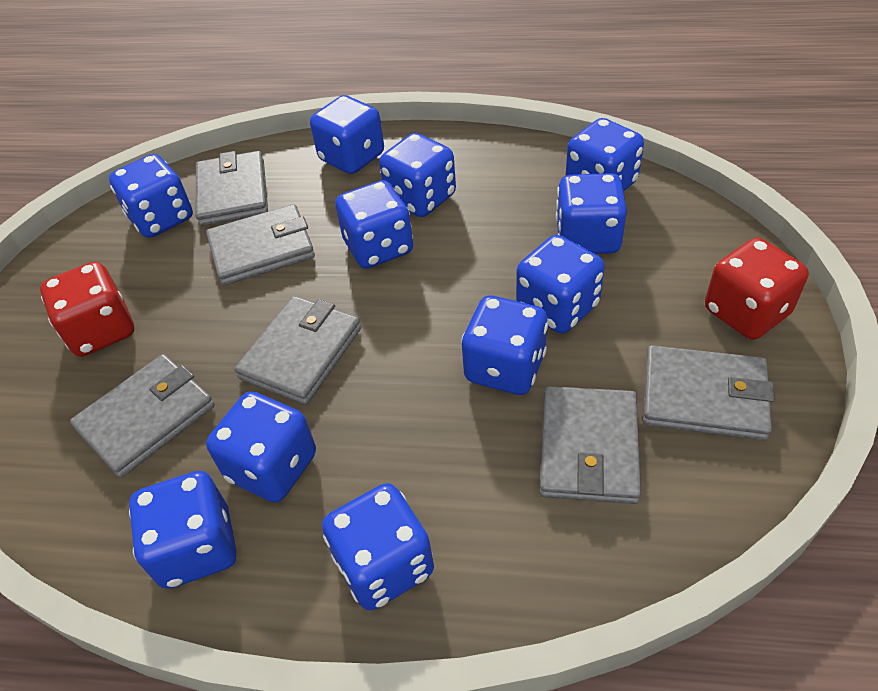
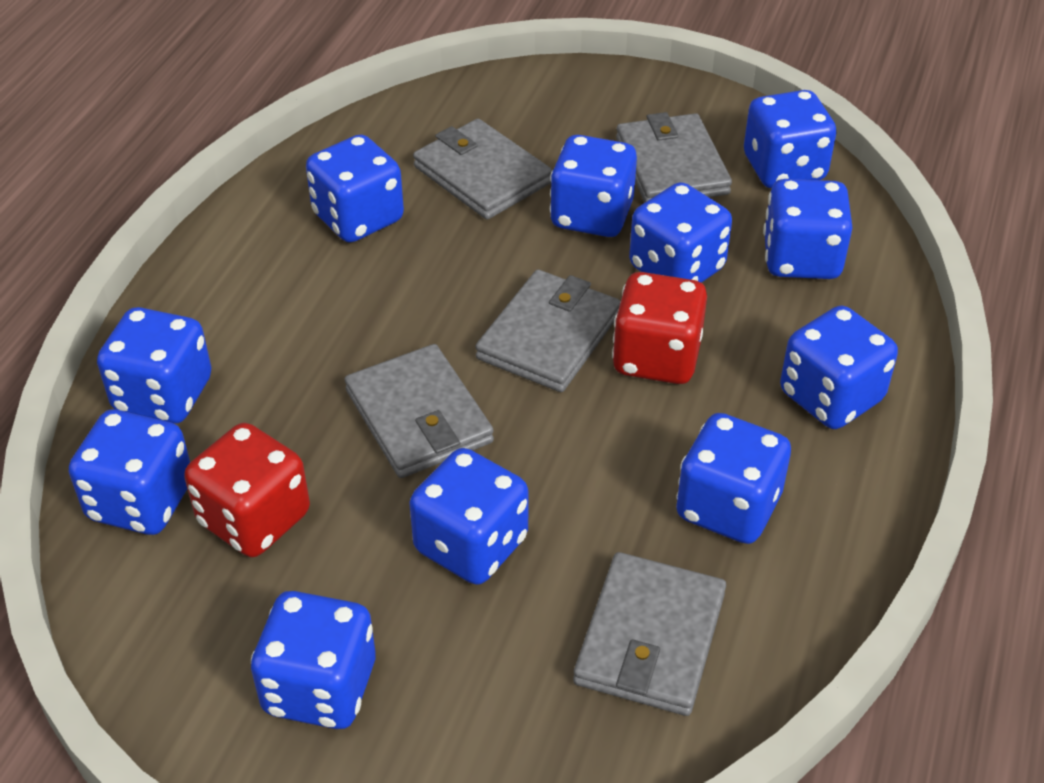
grey wallet: 6 -> 5

